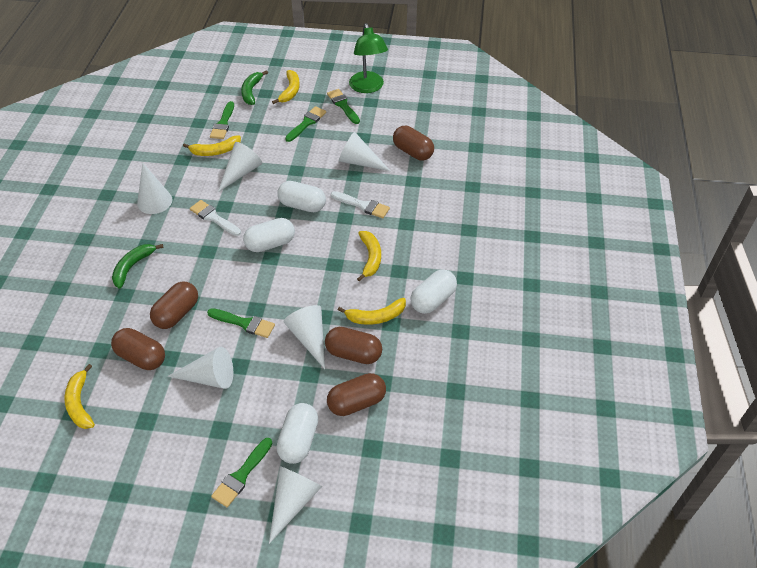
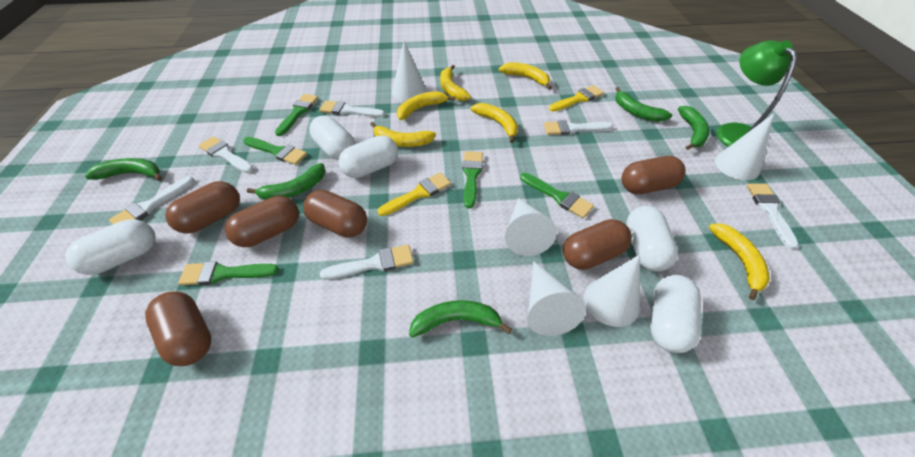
brown capsule: 5 -> 6
green banana: 2 -> 5
white brush: 2 -> 6
white capsule: 4 -> 5
white cone: 6 -> 5
yellow banana: 5 -> 6
yellow brush: 0 -> 2

